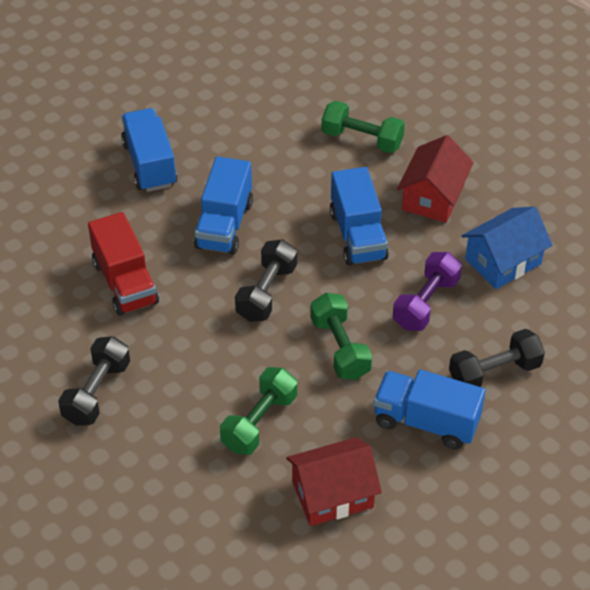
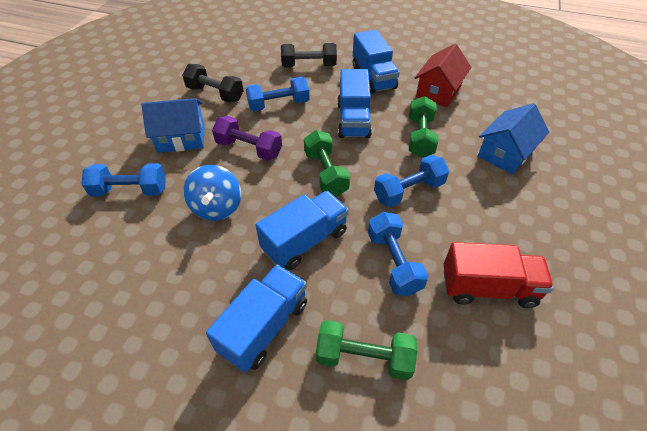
black dumbbell: 3 -> 2
blue dumbbell: 0 -> 4
blue house: 1 -> 2
blue spinning top: 0 -> 1
red house: 2 -> 1

